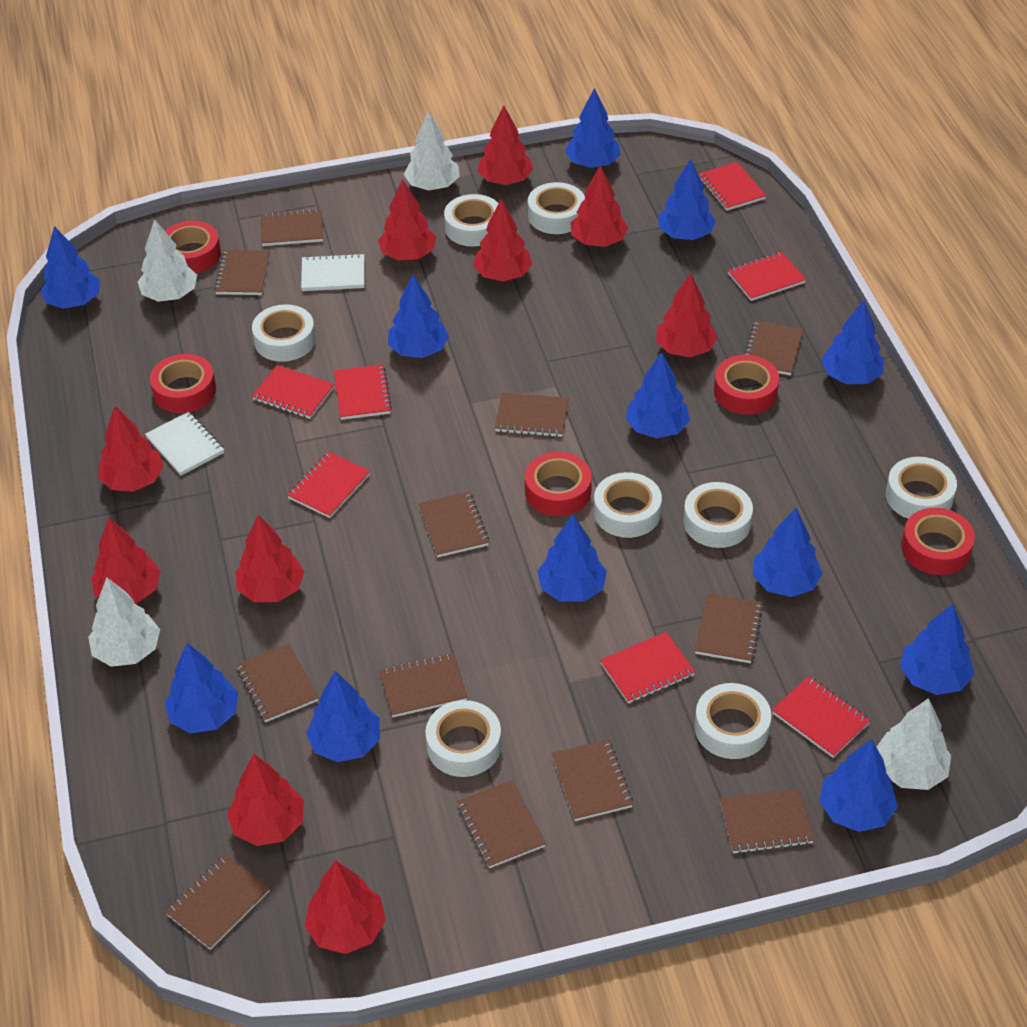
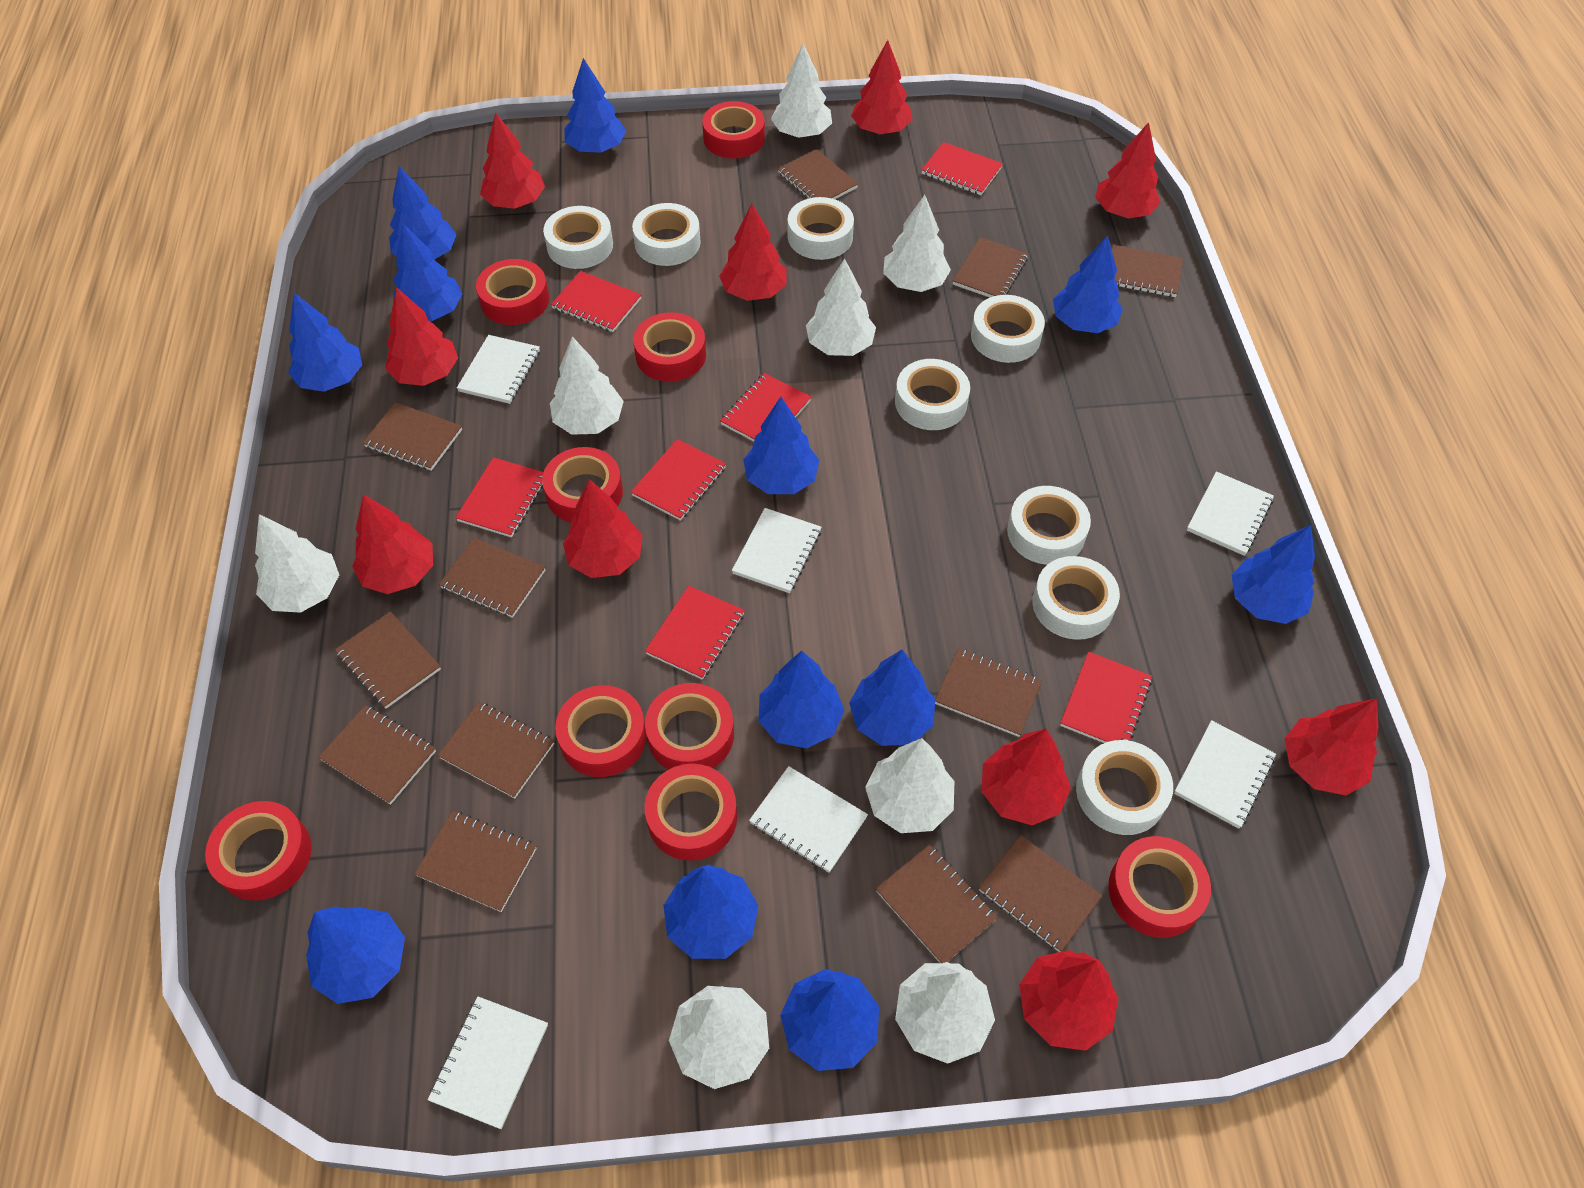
red tape: 5 -> 9
white notebook: 2 -> 6
white tree: 4 -> 8

